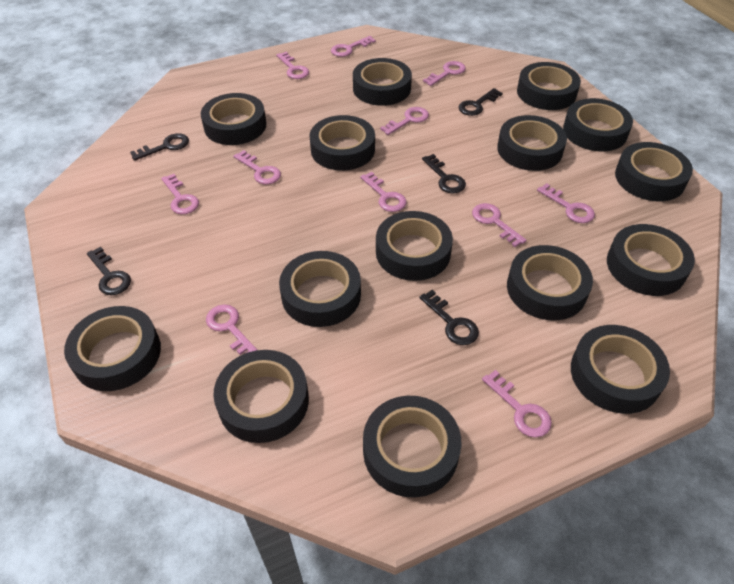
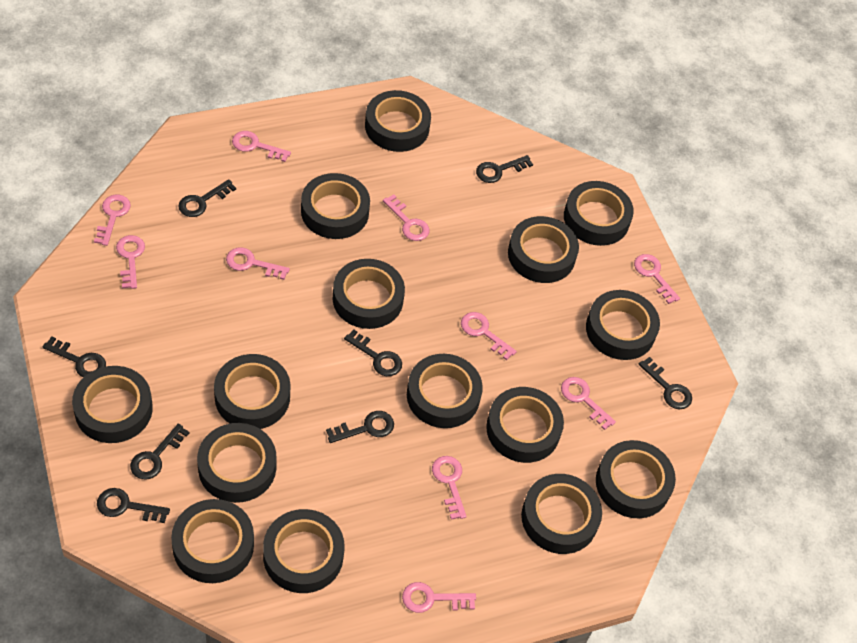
black key: 5 -> 8
pink key: 11 -> 10

